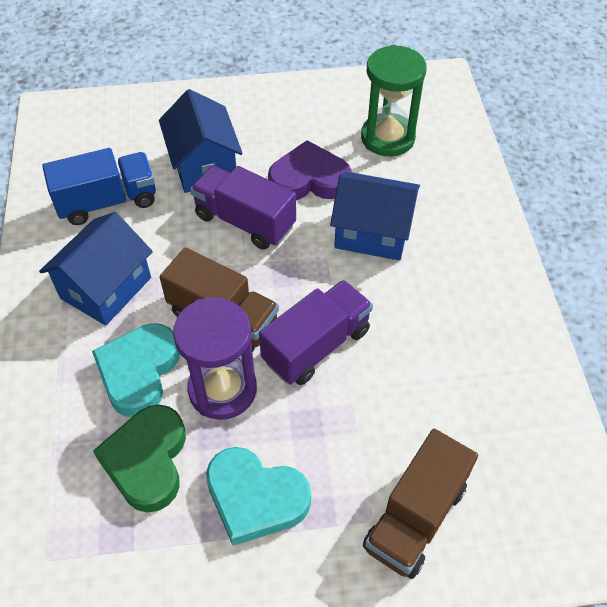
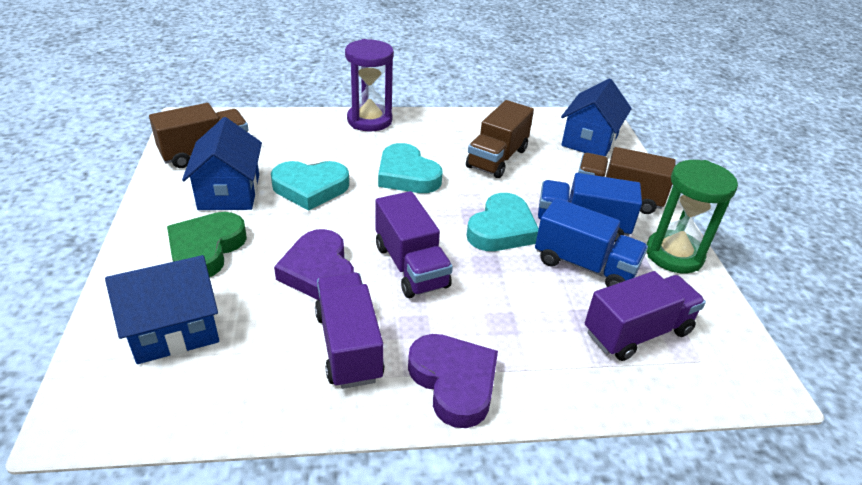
blue truck: 1 -> 2
brown truck: 2 -> 3
purple heart: 1 -> 2
purple truck: 2 -> 3
turquoise heart: 2 -> 3

